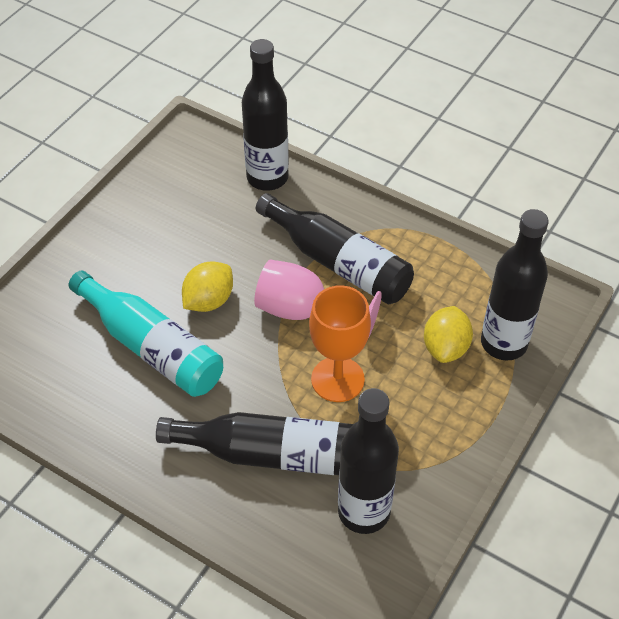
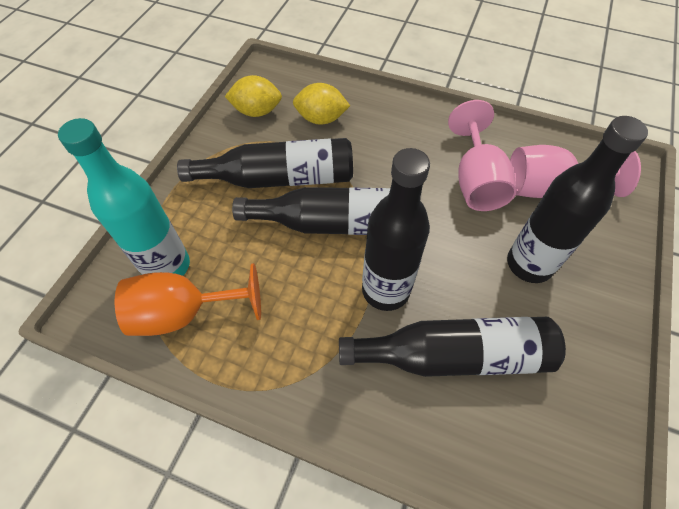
pink goblet: 1 -> 2

